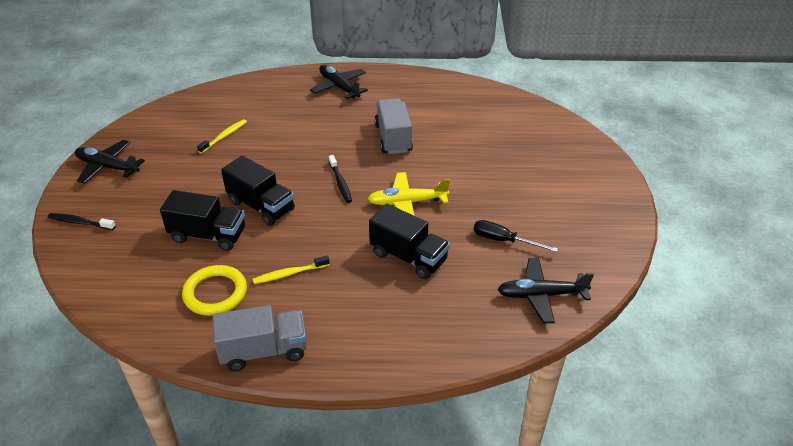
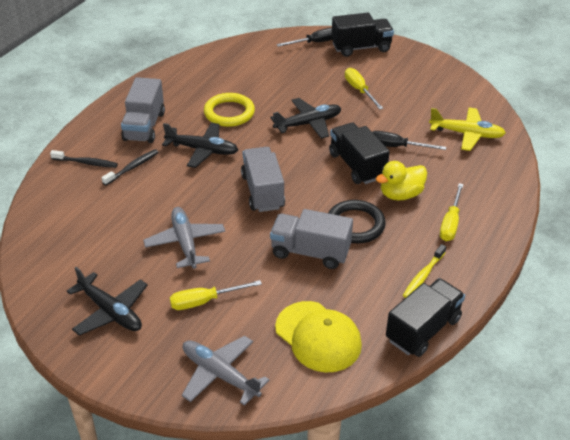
black ring: 0 -> 1
black screwdriver: 1 -> 2
grey plane: 0 -> 2
grey truck: 2 -> 3
yellow cap: 0 -> 1
yellow duck: 0 -> 1
yellow screwdriver: 0 -> 3
yellow toothbrush: 2 -> 1

